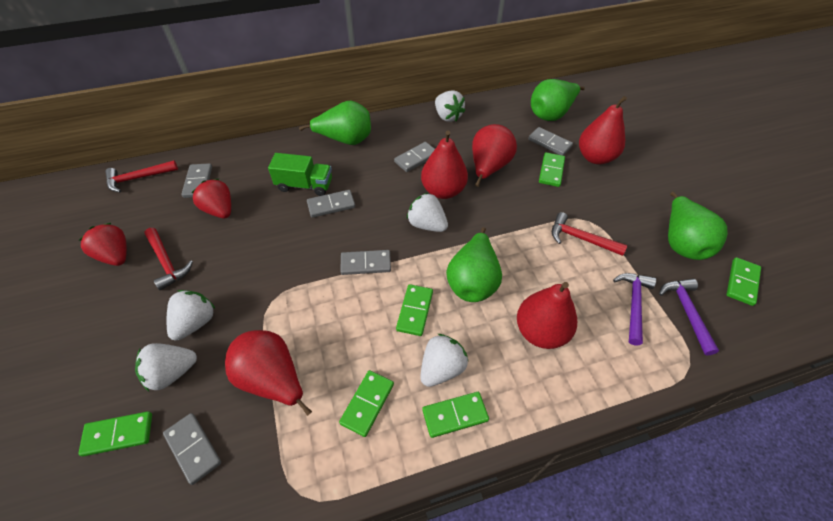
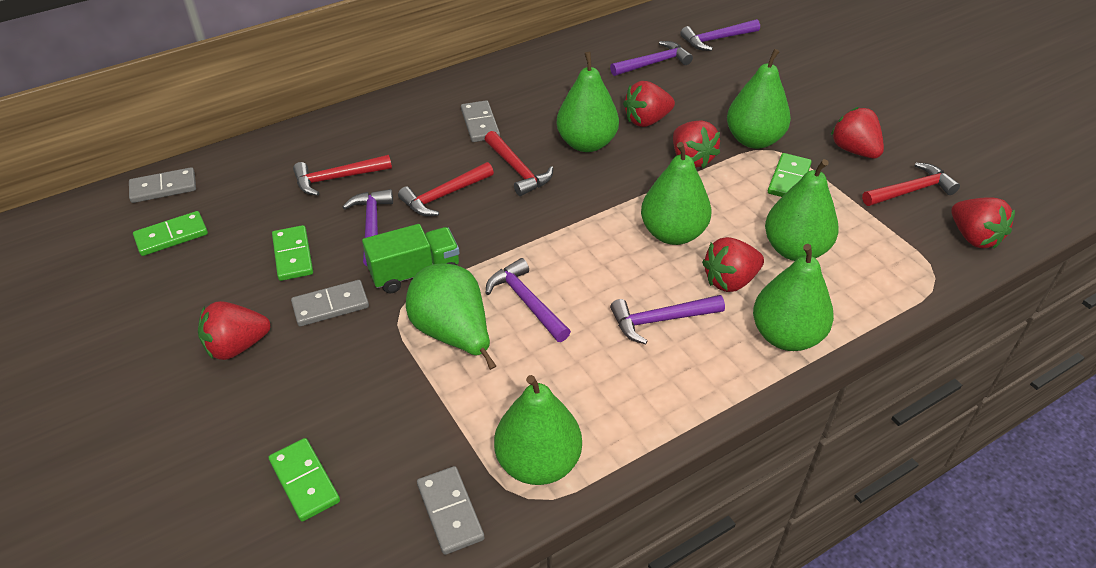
green domino: 6 -> 4
green pear: 4 -> 7
grey domino: 6 -> 4
purple hammer: 2 -> 5
red hammer: 3 -> 4
red pear: 5 -> 0
red strawberry: 2 -> 6
white strawberry: 5 -> 0

